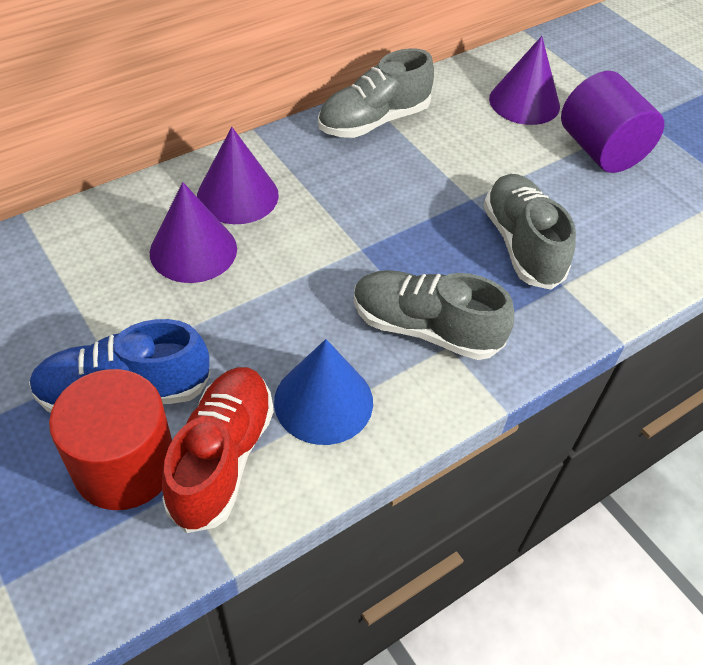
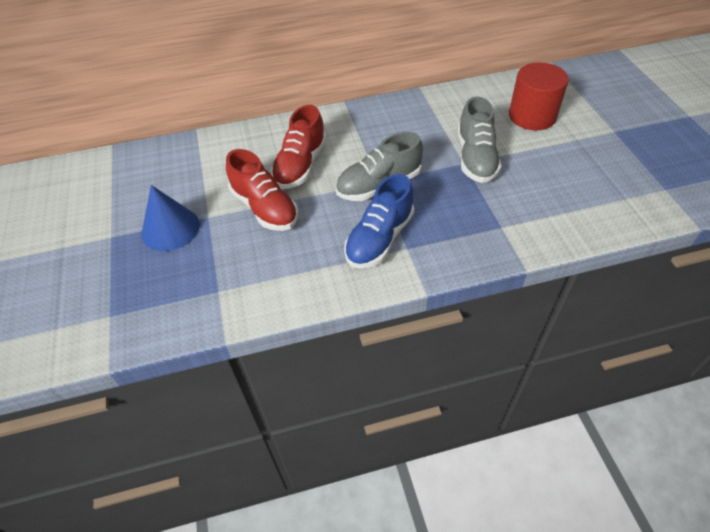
grey shoe: 3 -> 2
purple cone: 3 -> 0
purple cylinder: 1 -> 0
red shoe: 1 -> 2

